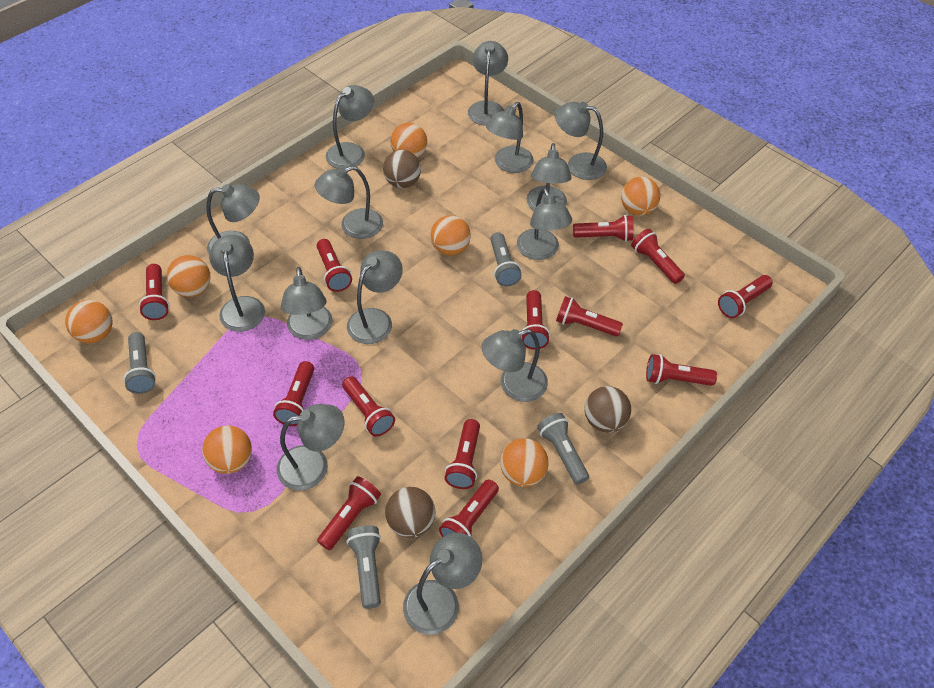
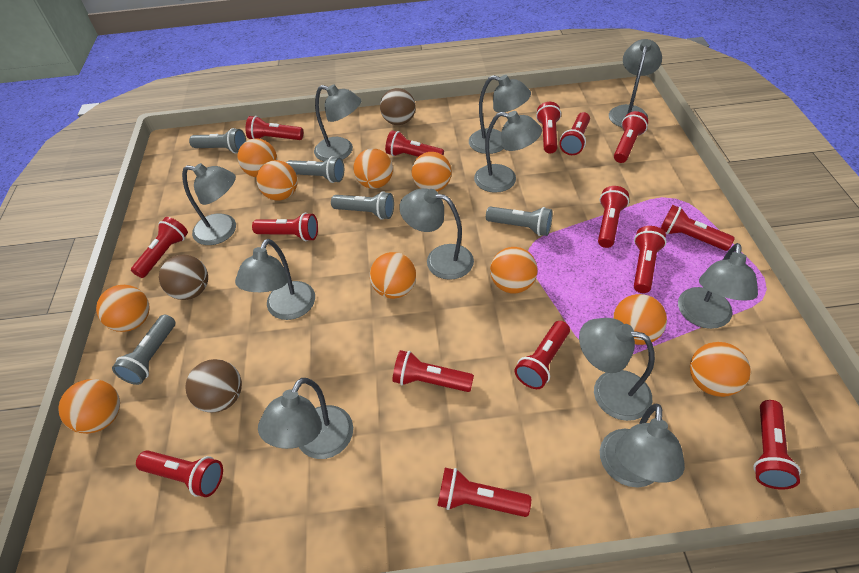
grey flashlight: 4 -> 5
grey lamp: 14 -> 11
orange ball: 7 -> 10
red flashlight: 13 -> 15

